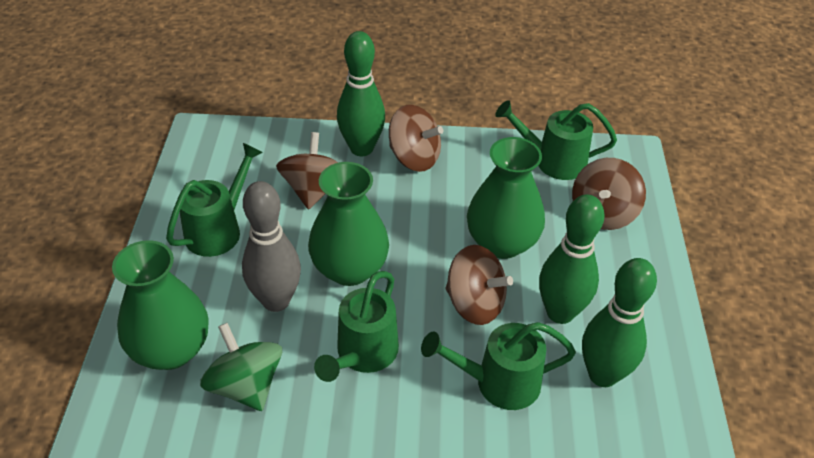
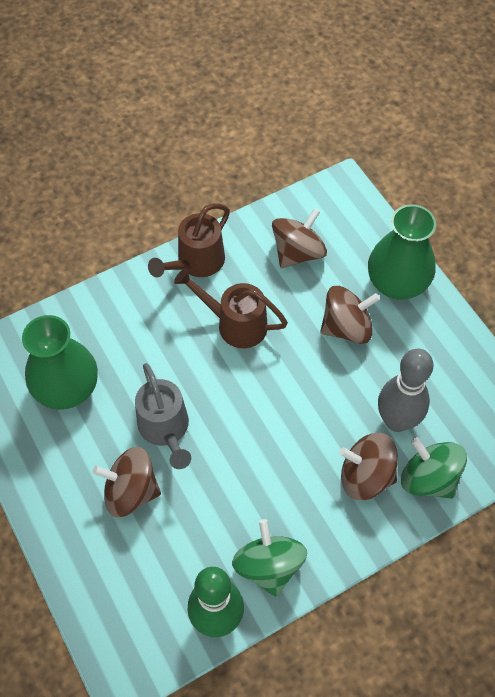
brown watering can: 0 -> 2
green bowling pin: 3 -> 1
green spinning top: 1 -> 2
green vase: 3 -> 2
green watering can: 4 -> 0
grey watering can: 0 -> 1

